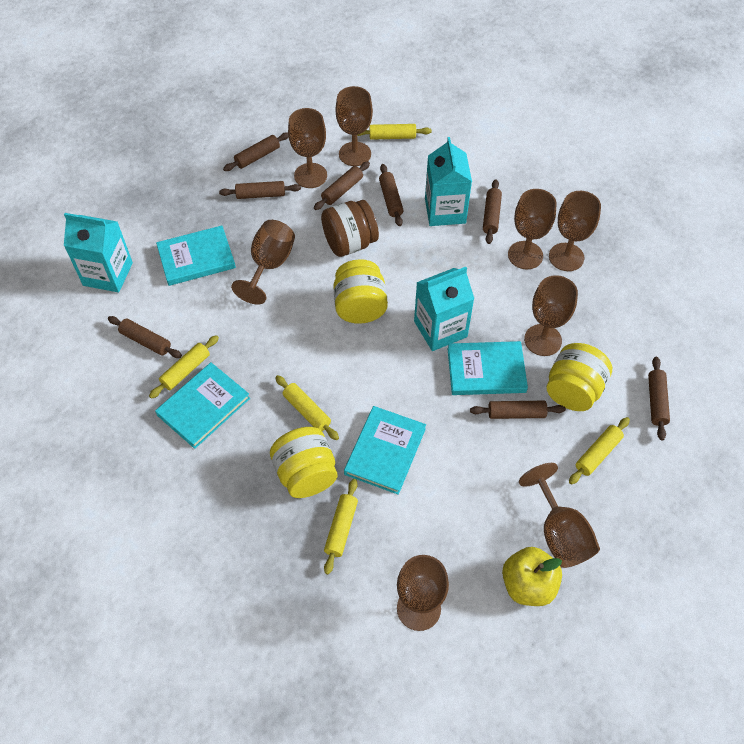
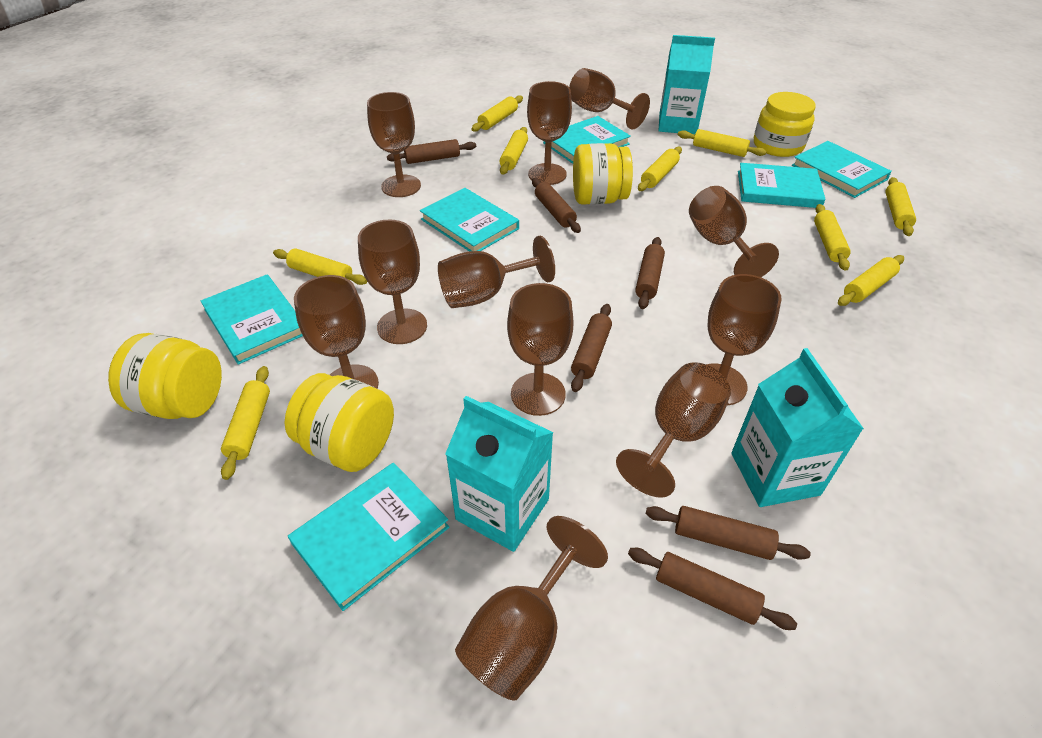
brown goblet: 8 -> 11
brown jar: 1 -> 0
brown rolling pin: 8 -> 6
turquoise book: 4 -> 6
yellow apple: 1 -> 0
yellow jar: 3 -> 4
yellow rolling pin: 5 -> 9

